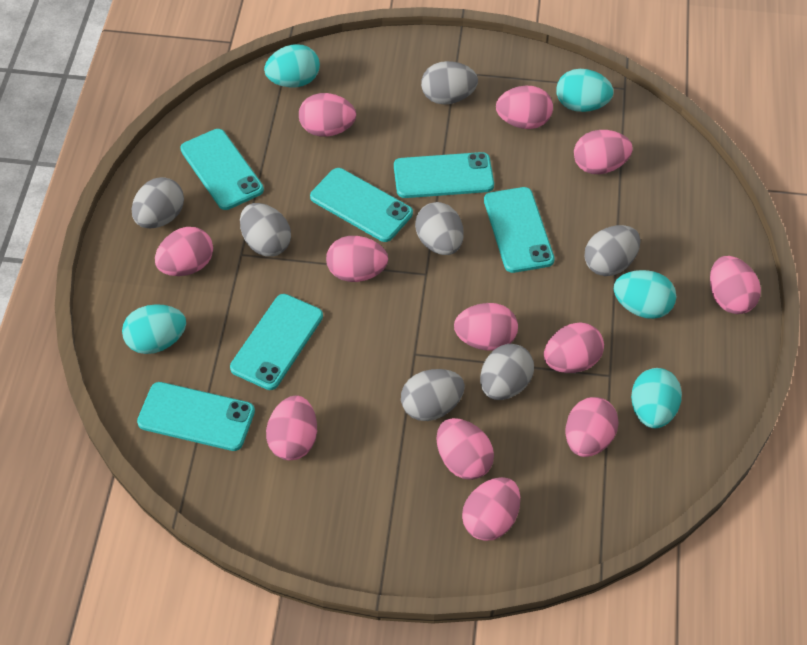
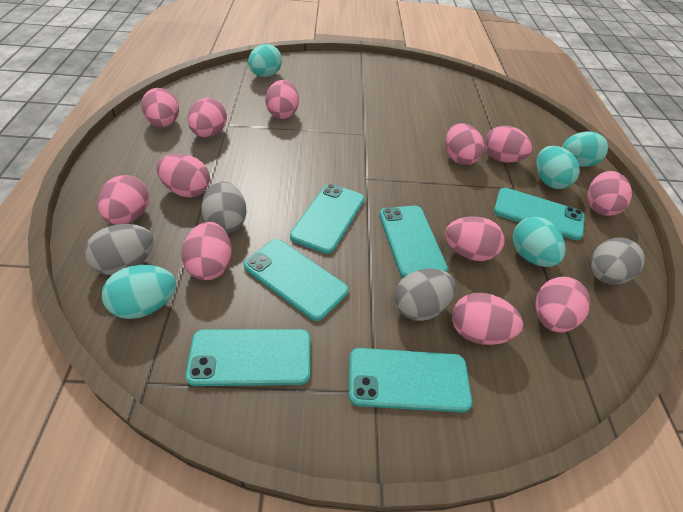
grey egg: 7 -> 4

